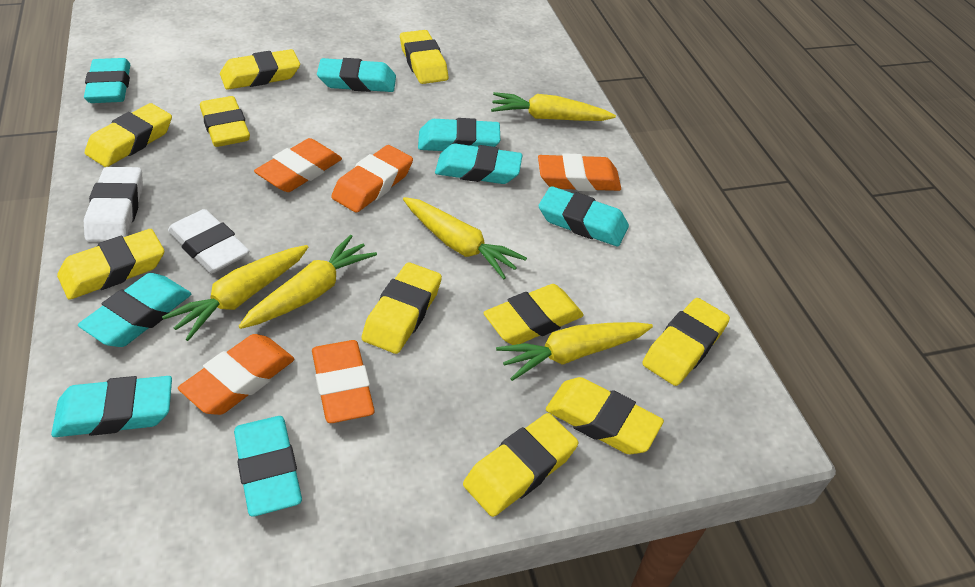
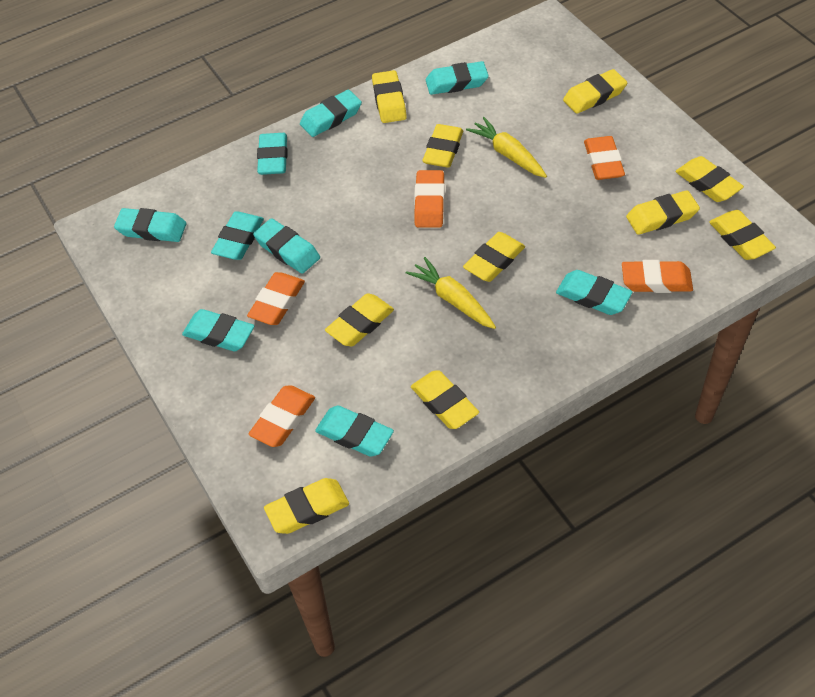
turquoise eraser: 8 -> 9
white eraser: 2 -> 0
yellow carrot: 5 -> 2

